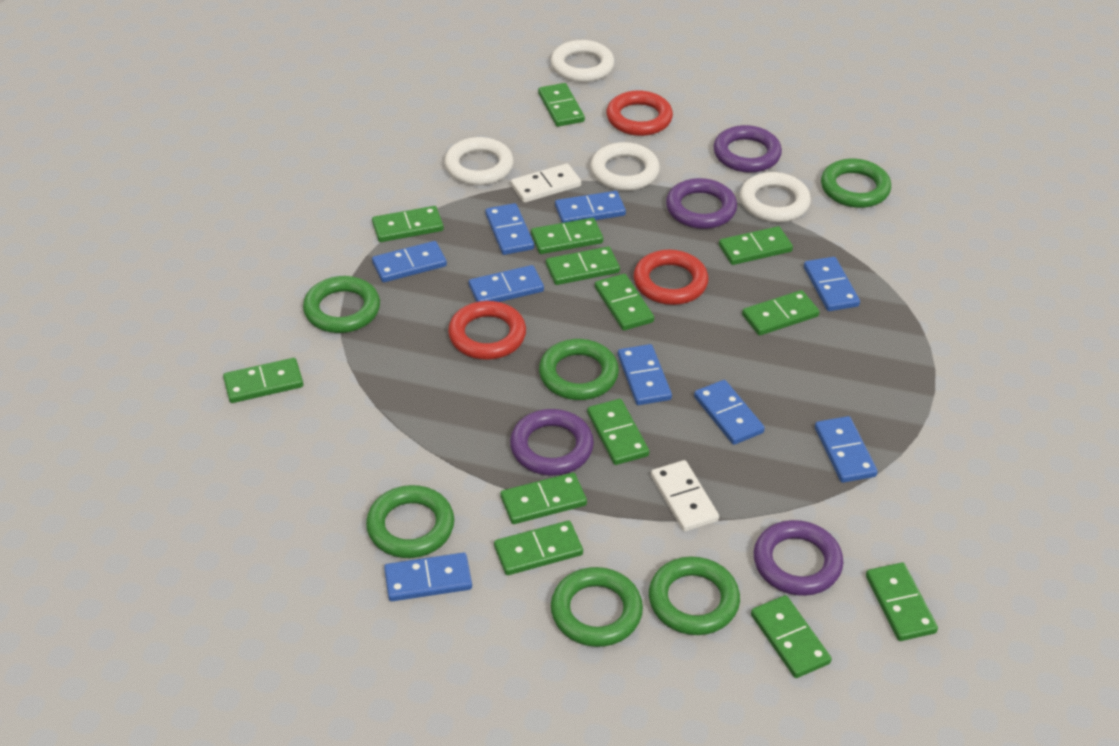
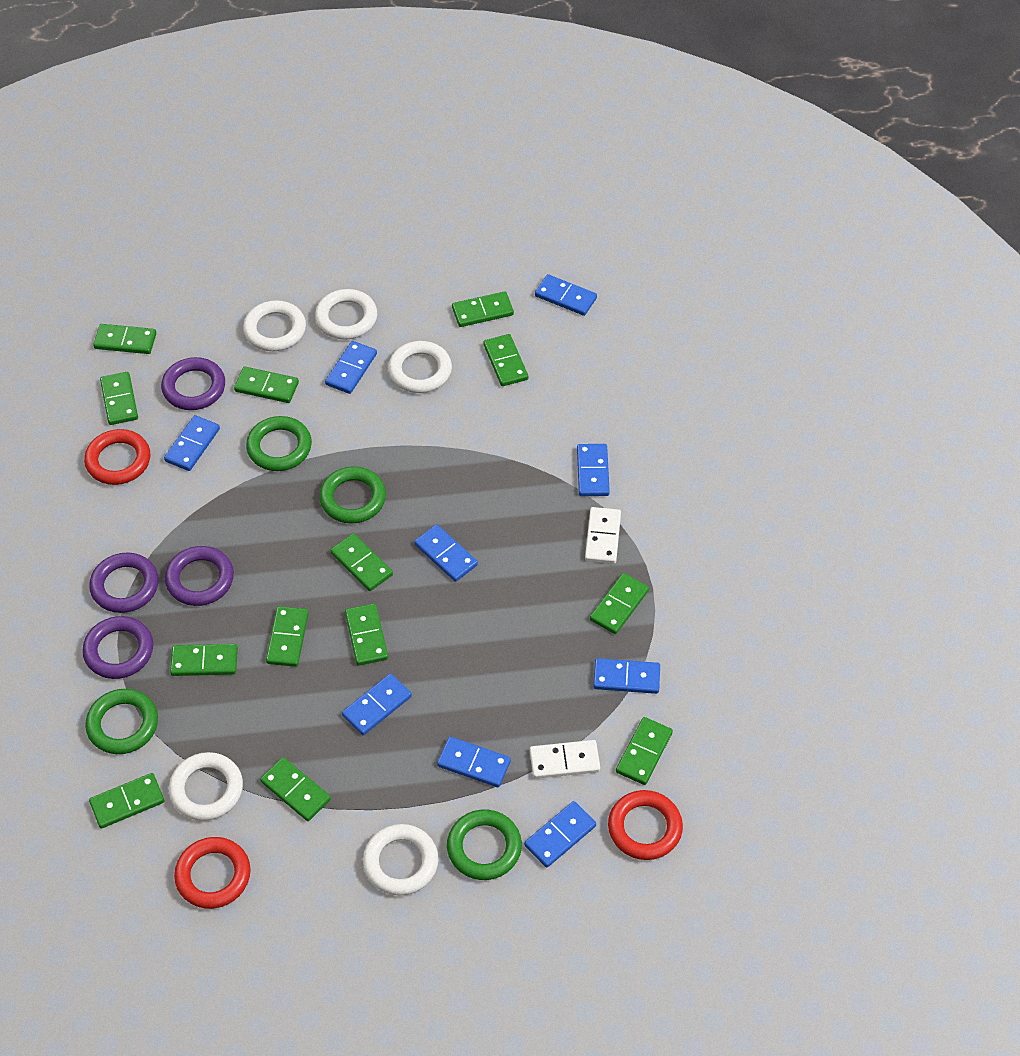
green ring: 6 -> 4
white ring: 4 -> 5

